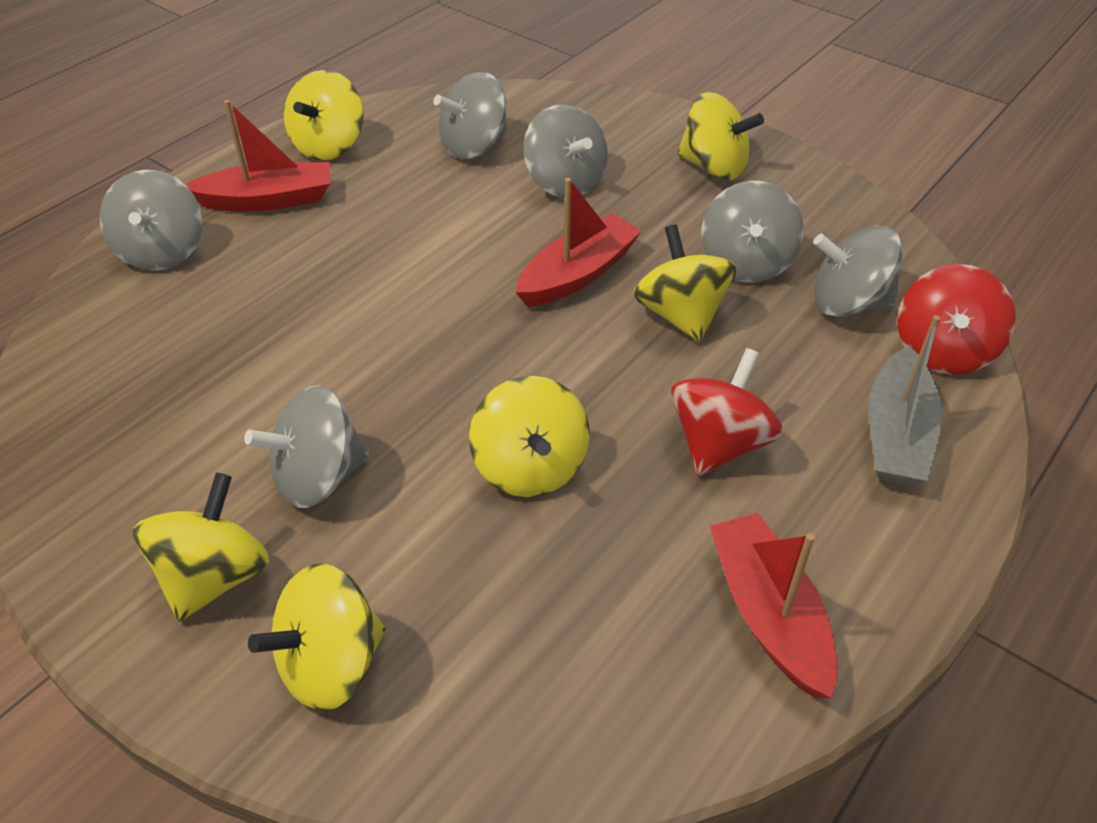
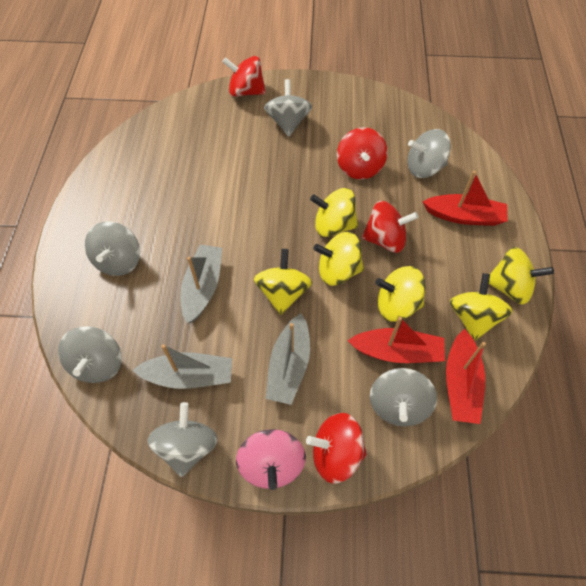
grey boat: 1 -> 3
pink spinning top: 0 -> 1
red spinning top: 2 -> 4

